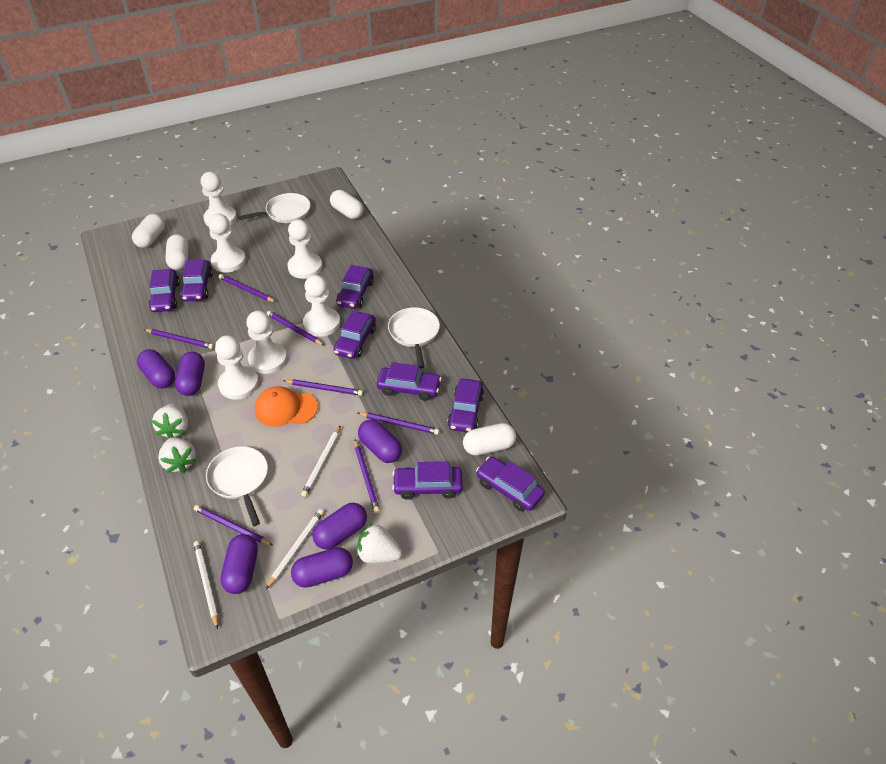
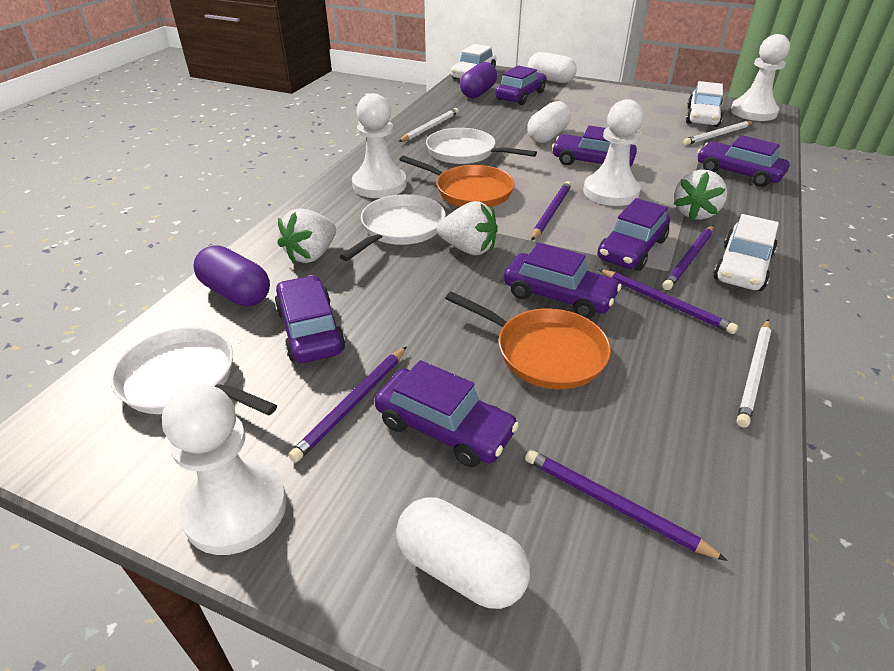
orange cap: 1 -> 0
orange pan: 0 -> 2
purple capsule: 6 -> 2
purple car: 8 -> 7
purple pencil: 7 -> 5
white capsule: 4 -> 3
white car: 0 -> 3
white pawn: 6 -> 4

